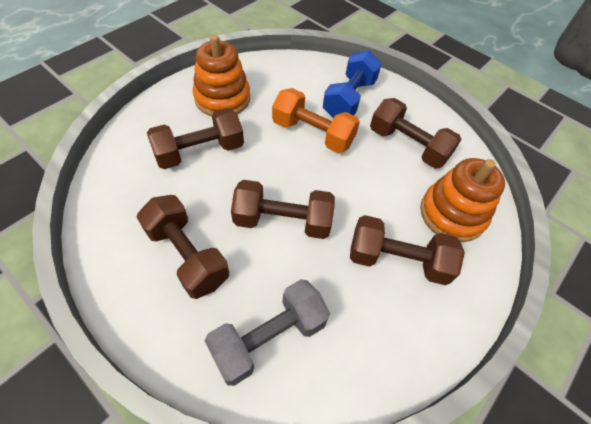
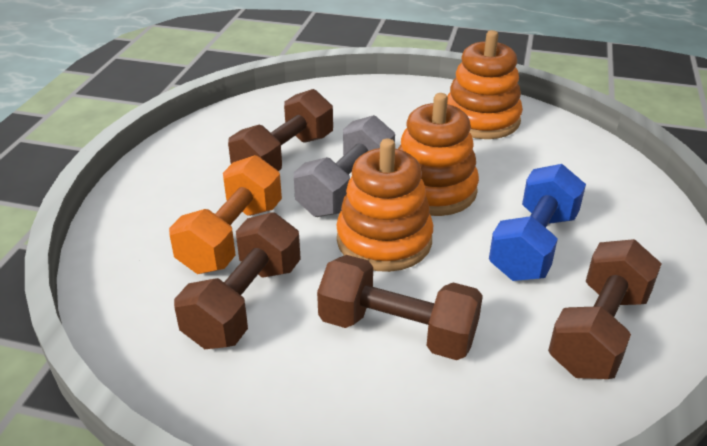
brown dumbbell: 5 -> 4
orange stacking toy: 2 -> 3

